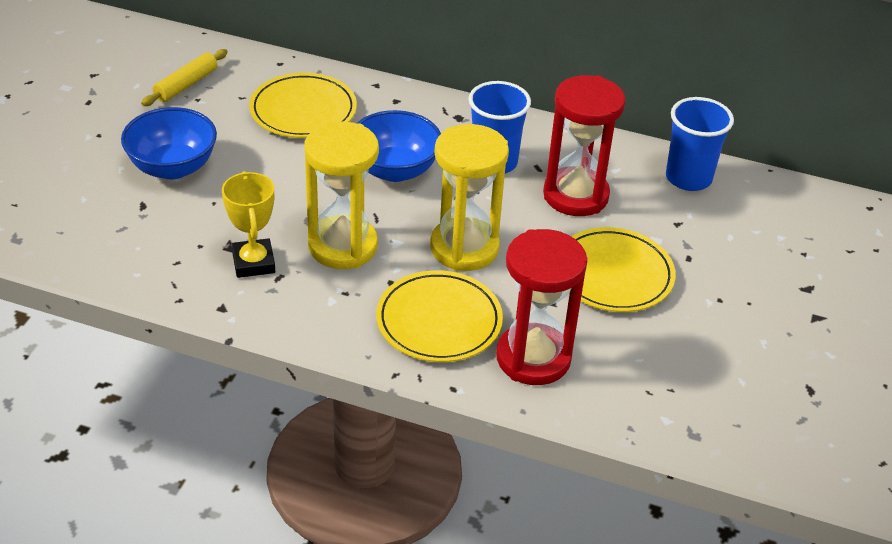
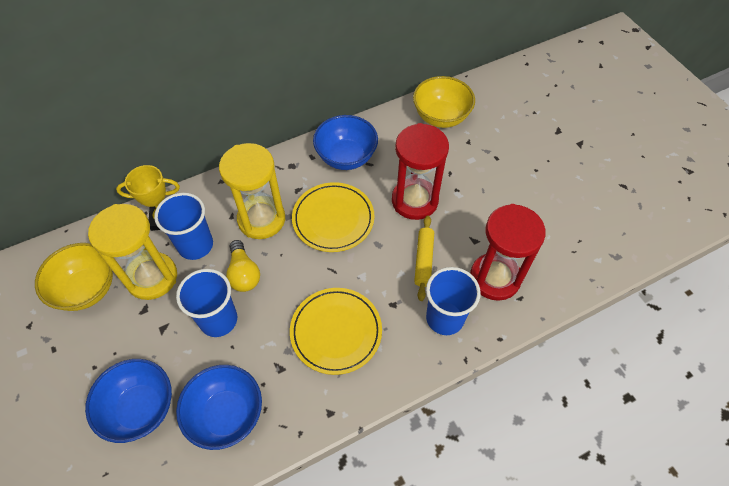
blue bowl: 2 -> 3
blue cup: 2 -> 3
yellow bowl: 0 -> 2
yellow light bulb: 0 -> 1
yellow plate: 3 -> 2

